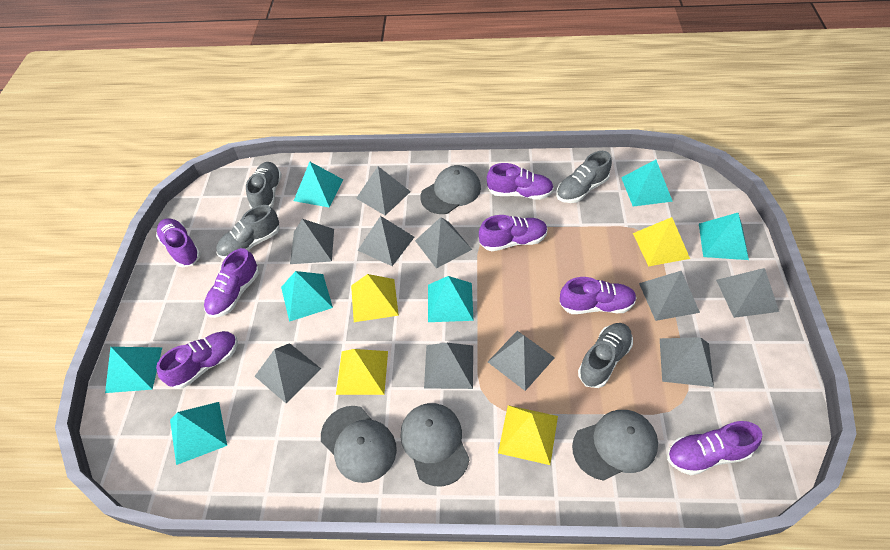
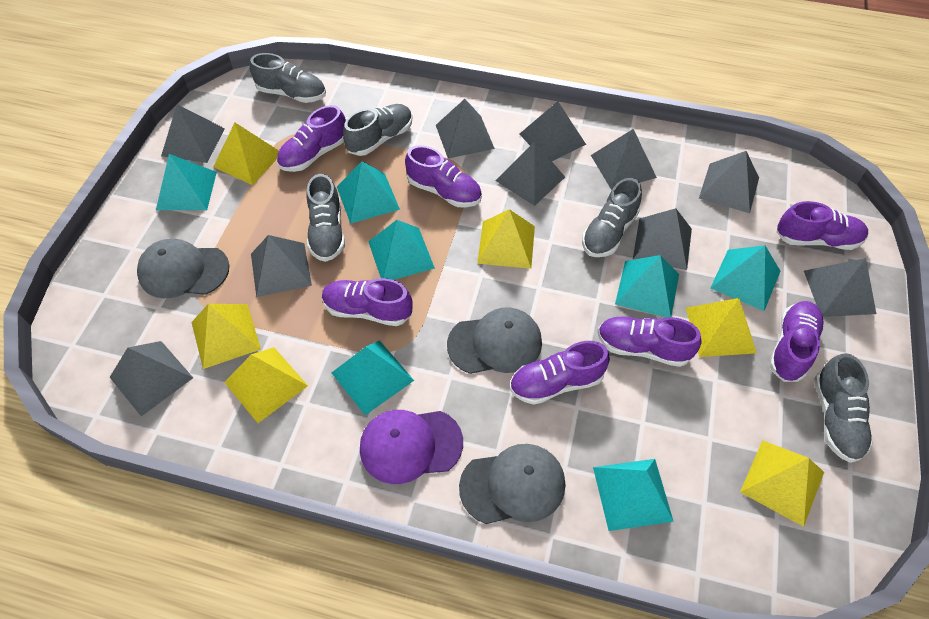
grey cap: 4 -> 3
grey shoe: 4 -> 5
purple cap: 0 -> 1
yellow pyramid: 4 -> 6

